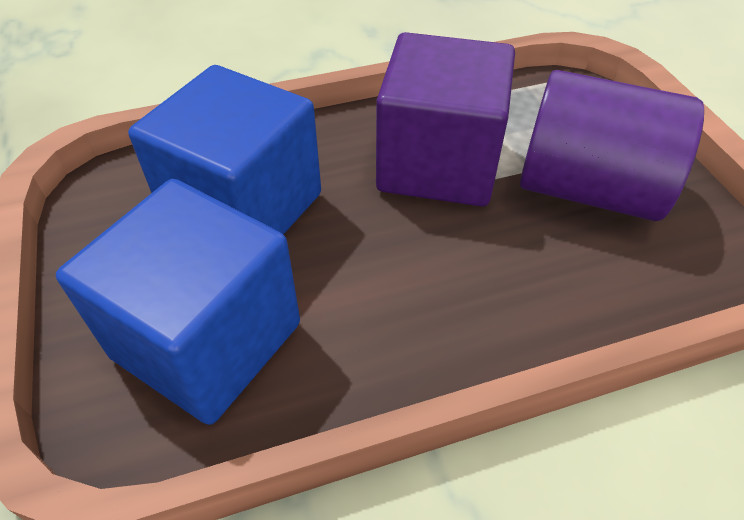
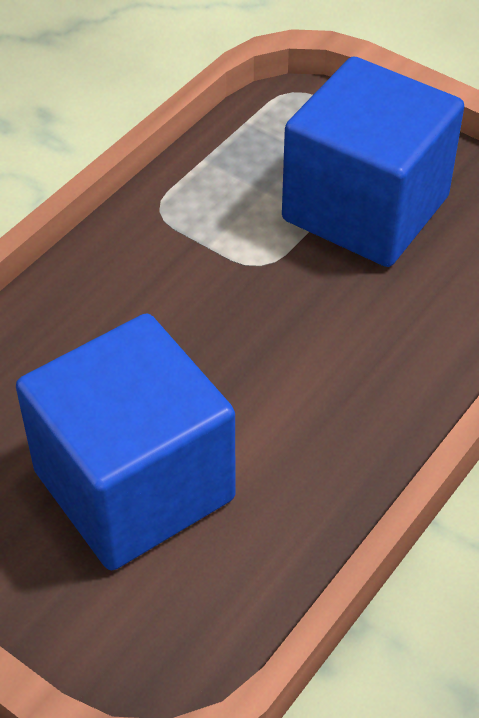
purple cube: 1 -> 0
purple cylinder: 1 -> 0

